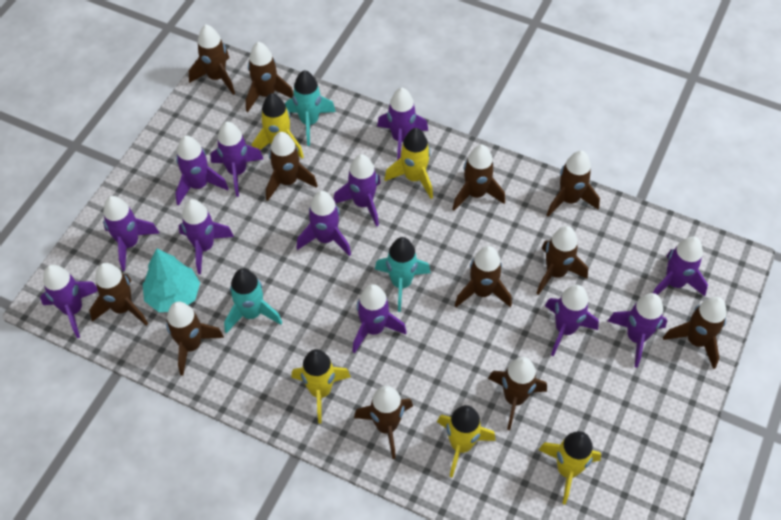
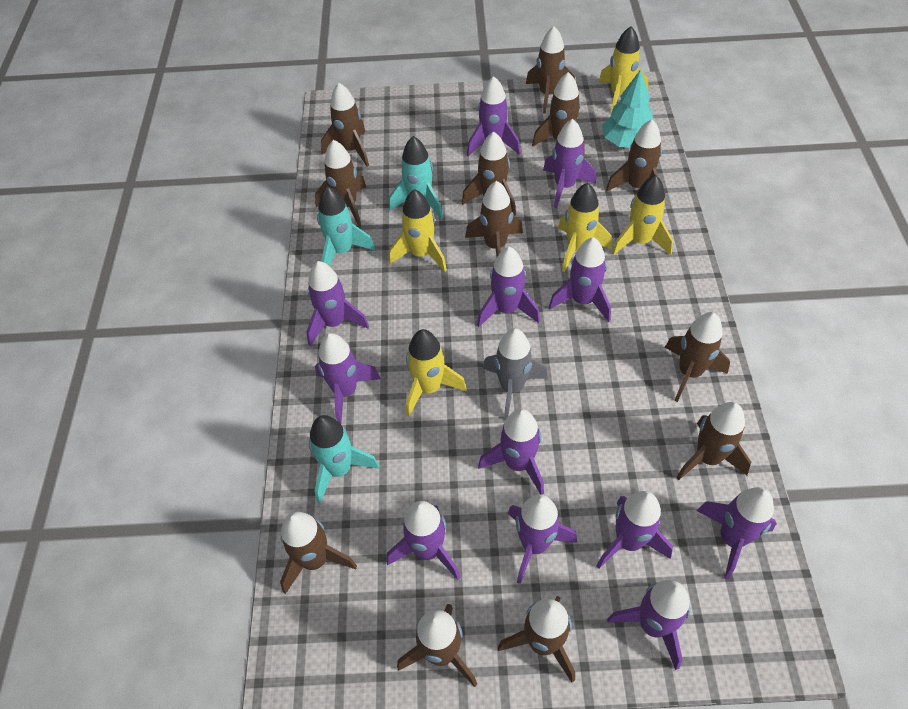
grey rocket: 0 -> 1

